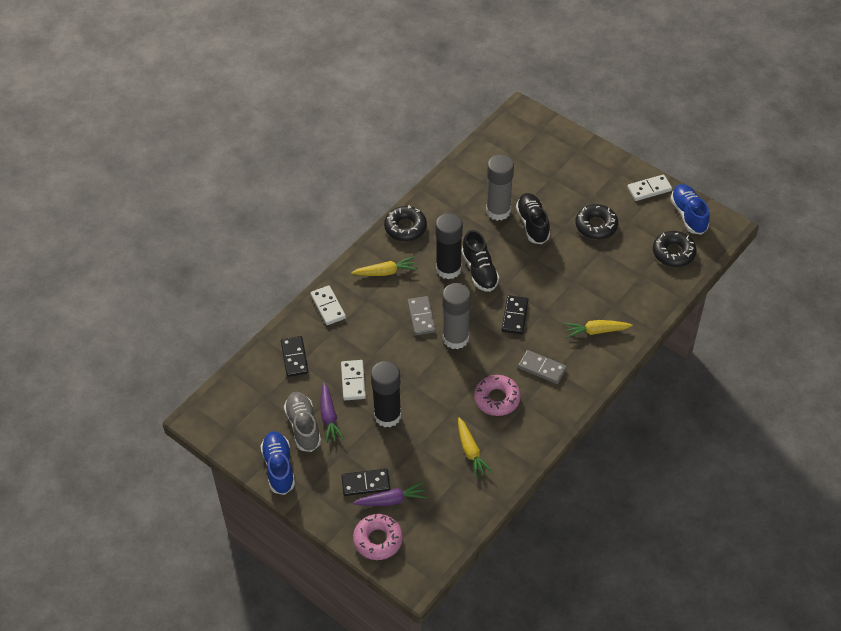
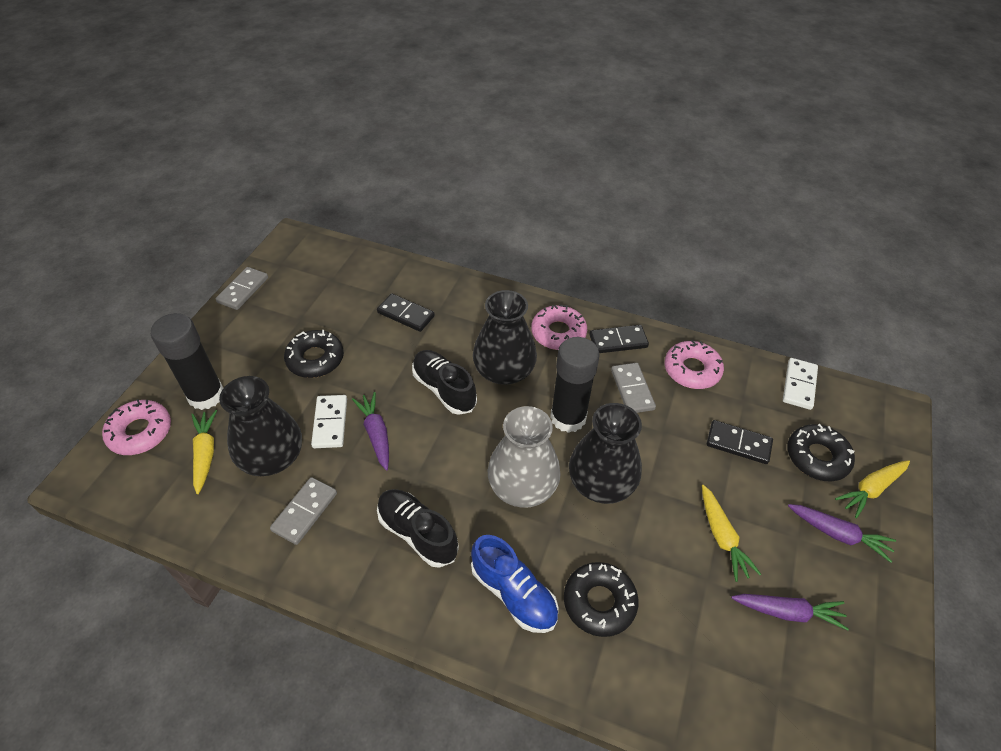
black vase: 0 -> 3
blue shoe: 2 -> 1
grey domino: 2 -> 3
grey glue stick: 2 -> 0
grey shoe: 1 -> 0
grey vase: 0 -> 1
pink donut: 2 -> 3
purple carrot: 2 -> 3
white domino: 3 -> 2

